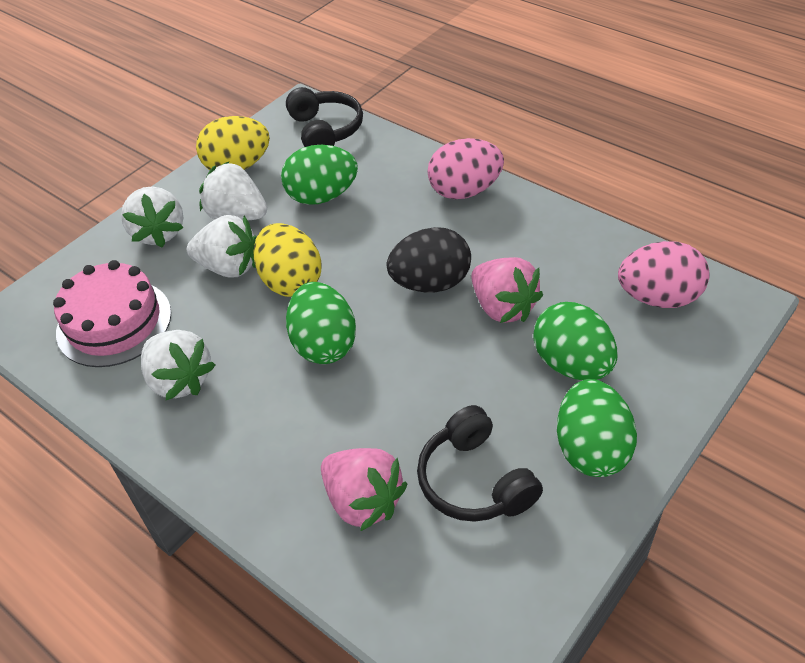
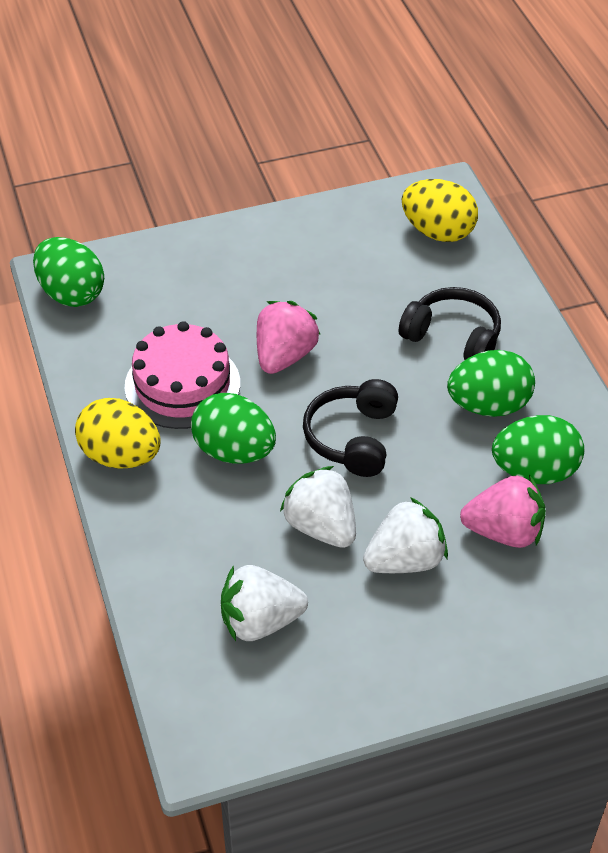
black egg: 1 -> 0
pink egg: 2 -> 0
white strawberry: 4 -> 3

